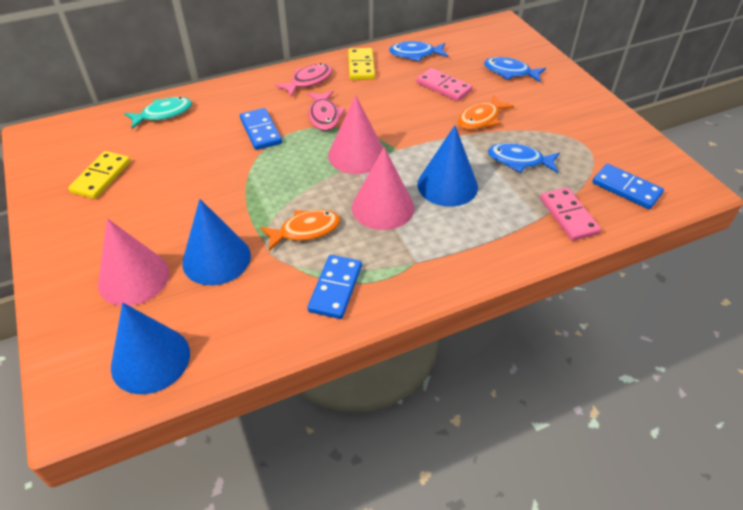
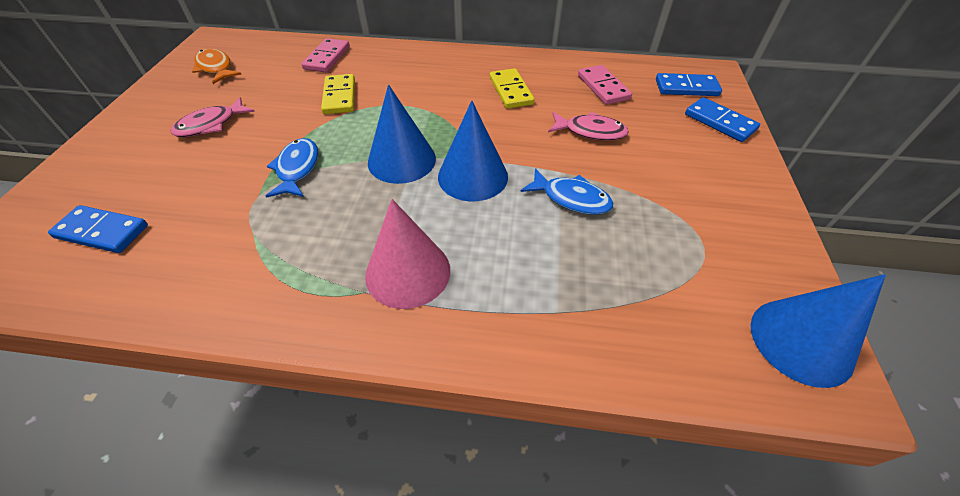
blue fish: 3 -> 2
orange fish: 2 -> 1
pink cone: 3 -> 1
turquoise fish: 1 -> 0

